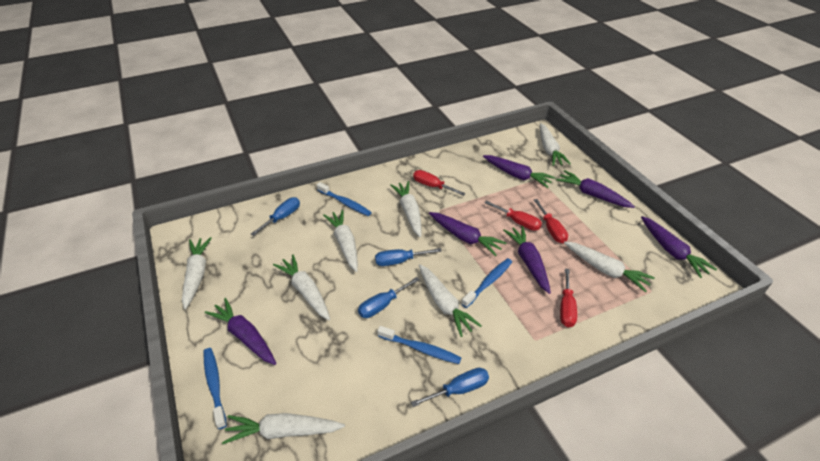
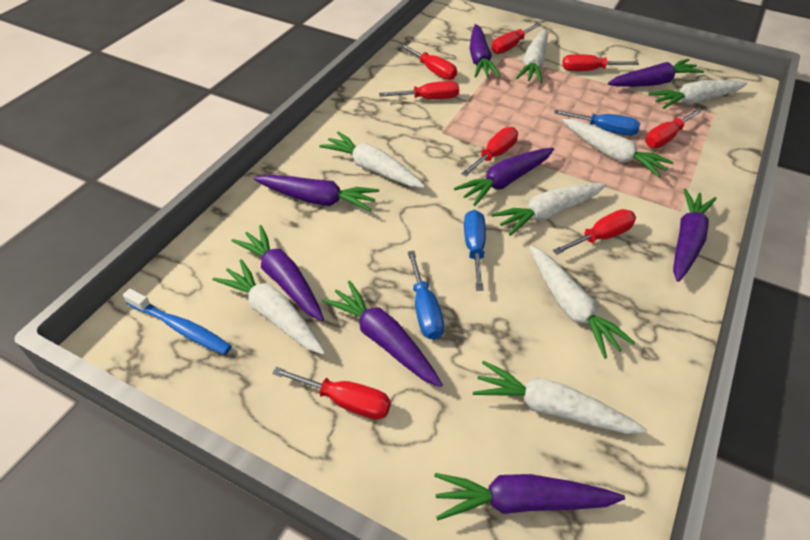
blue screwdriver: 4 -> 3
blue toothbrush: 4 -> 1
purple carrot: 6 -> 8
red screwdriver: 4 -> 8

